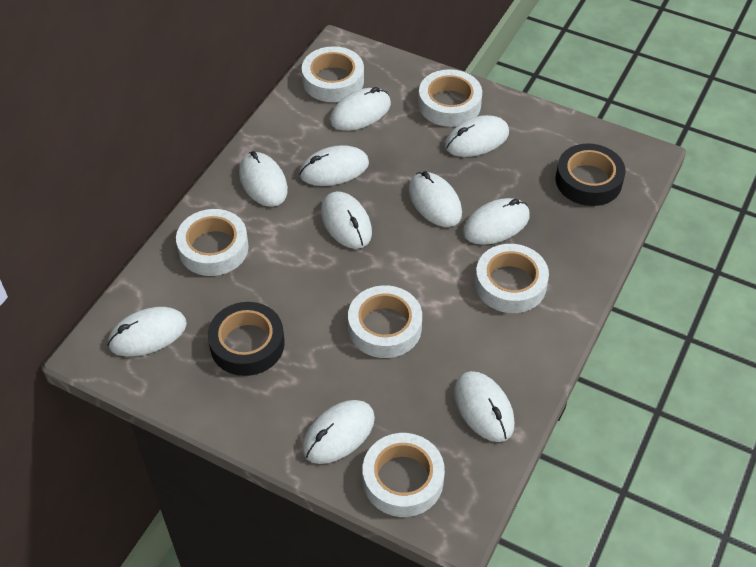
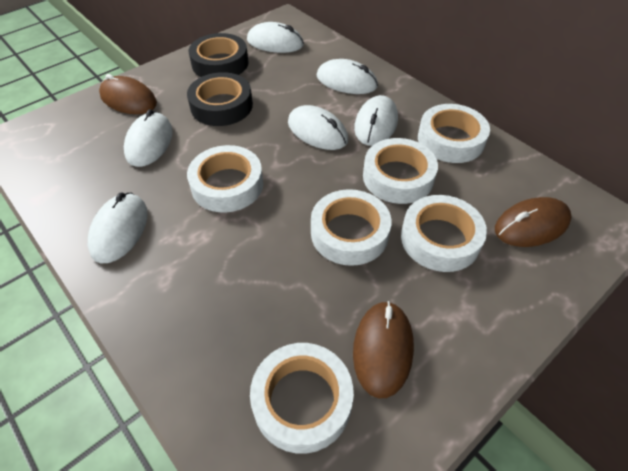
brown mouse: 0 -> 3
white mouse: 10 -> 6

